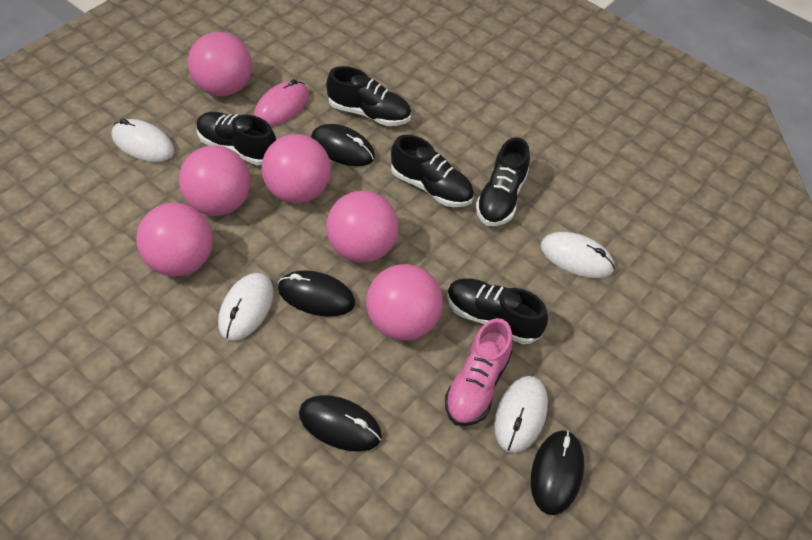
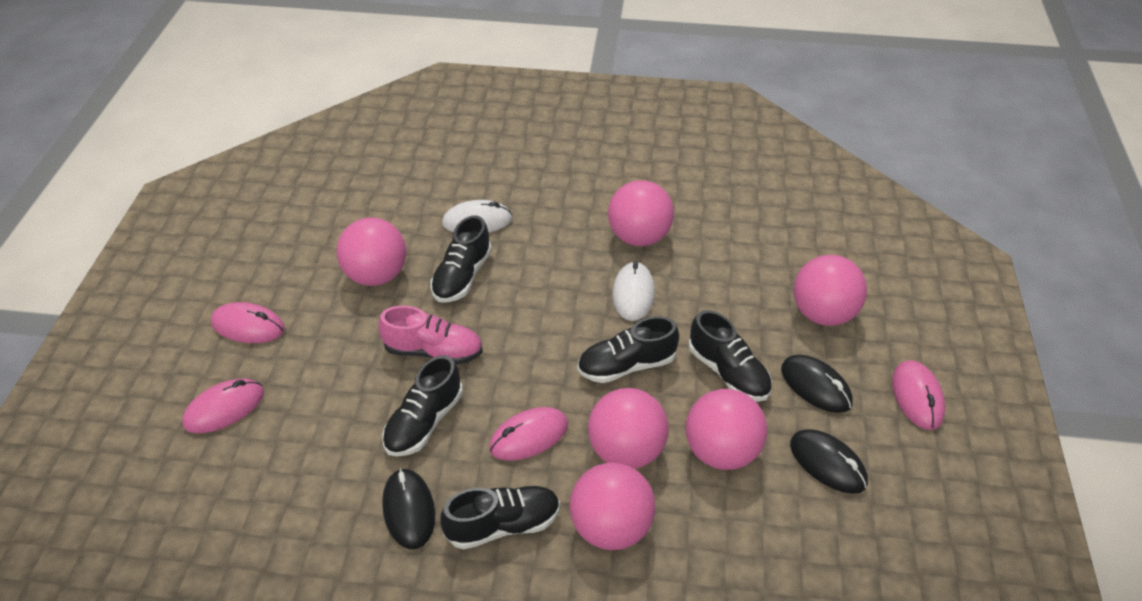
black mouse: 4 -> 3
pink mouse: 1 -> 4
white mouse: 4 -> 2

